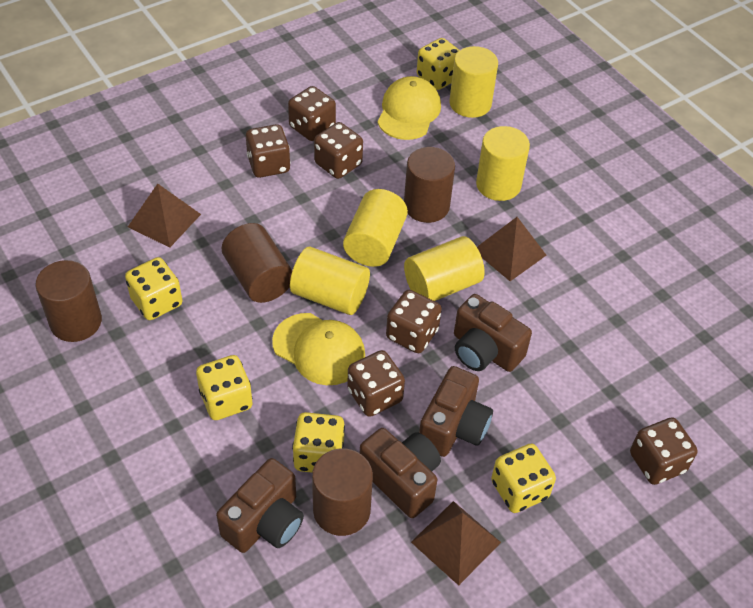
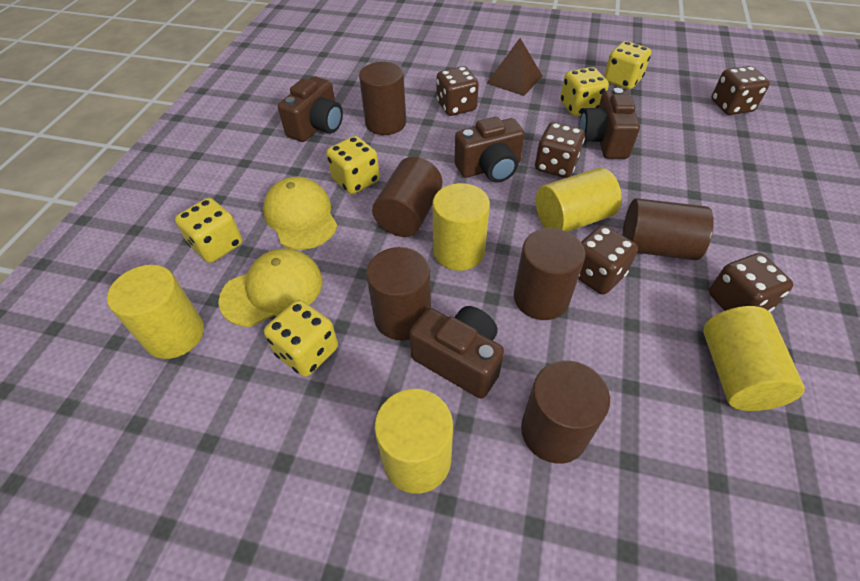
brown cylinder: 4 -> 6
brown dice: 6 -> 5
brown pyramid: 3 -> 1

